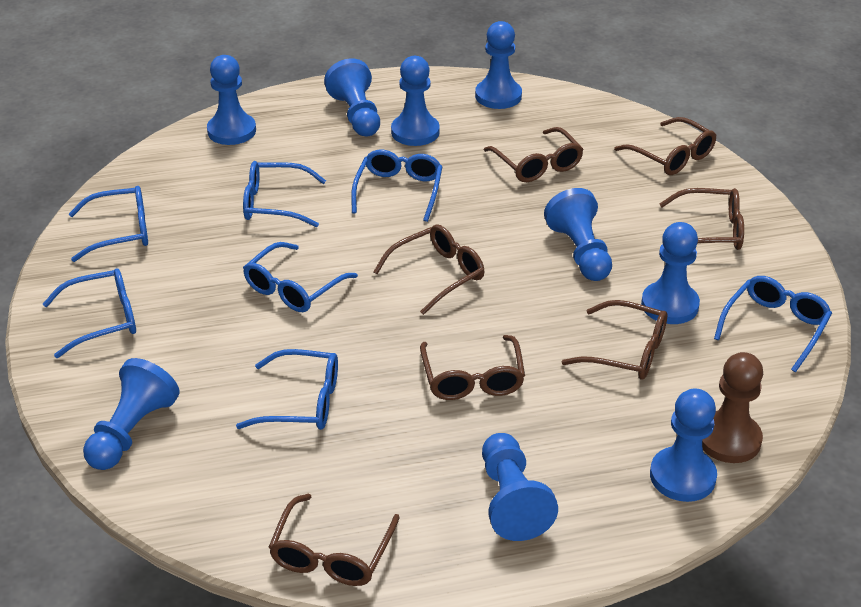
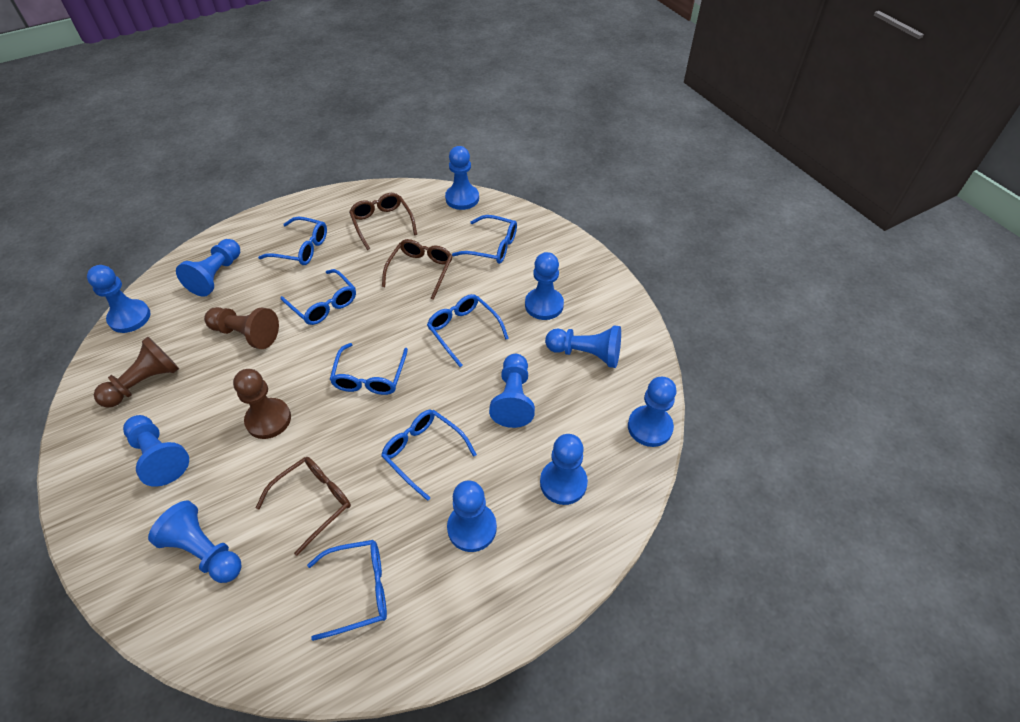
blue pawn: 9 -> 11
brown glasses: 7 -> 3
brown pawn: 1 -> 3

